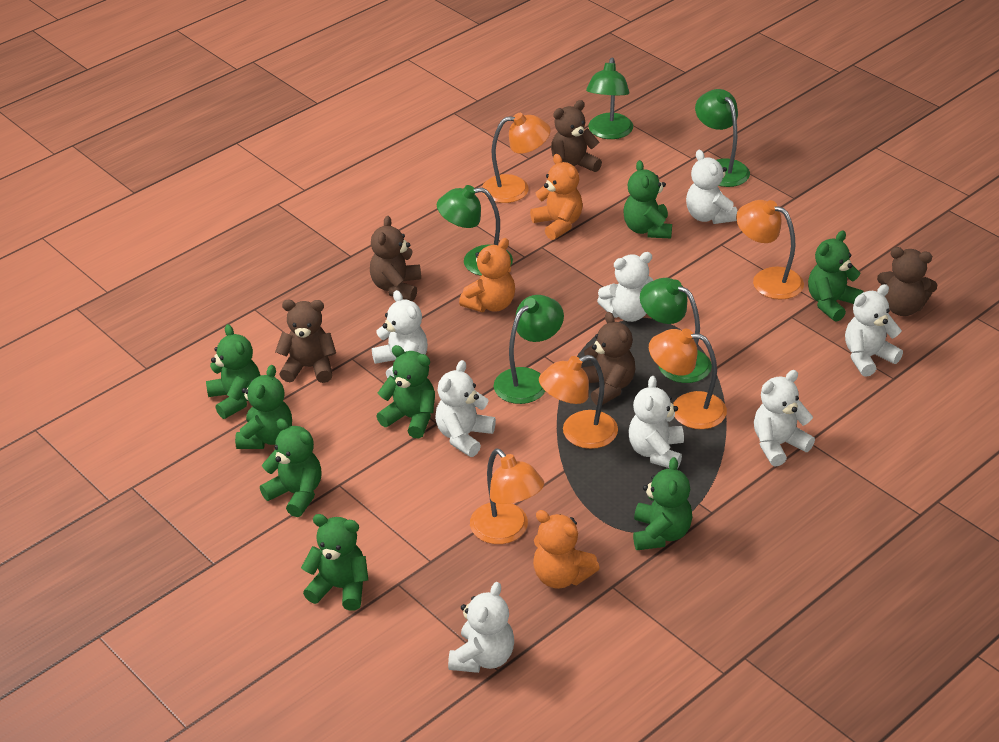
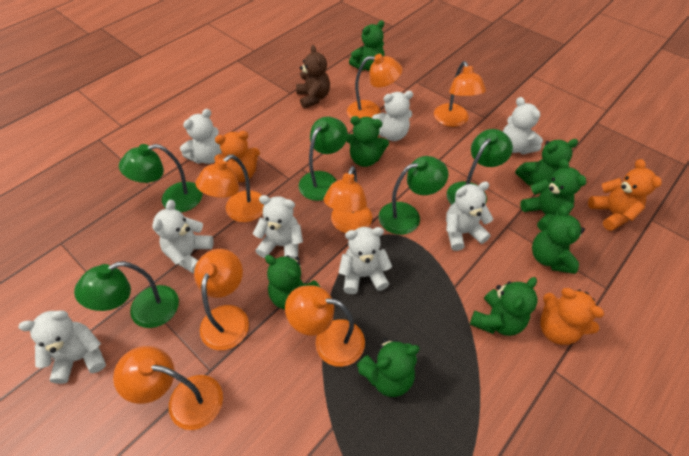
brown teddy bear: 5 -> 1
orange lamp: 5 -> 7

